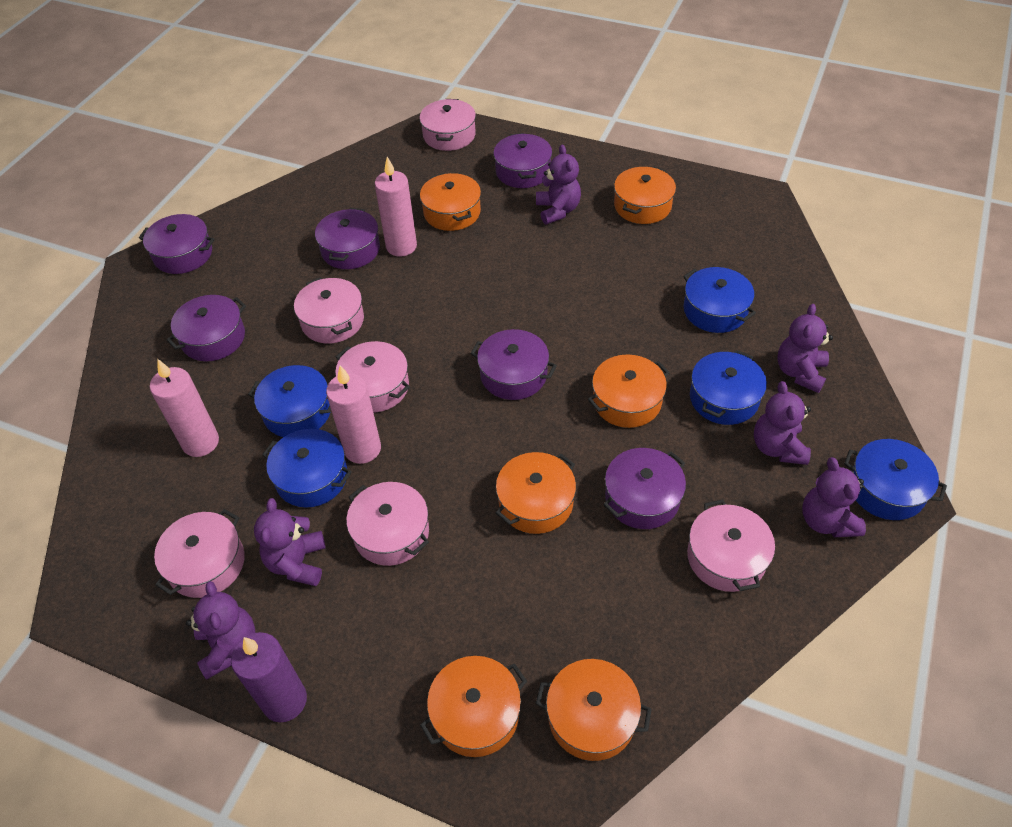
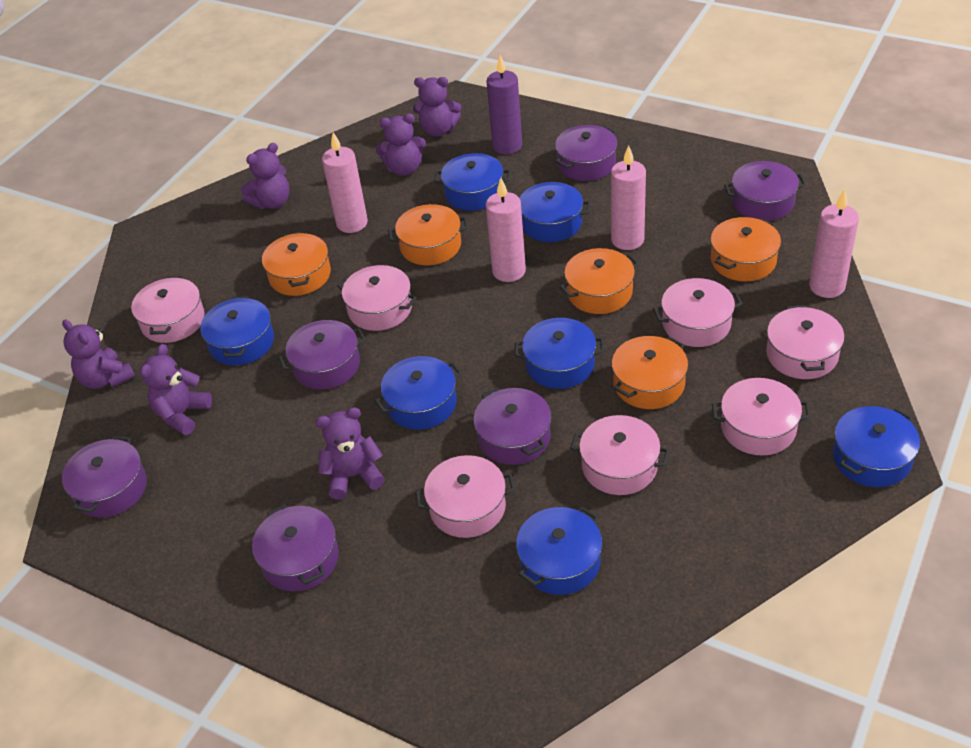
blue pot: 5 -> 7
orange pot: 6 -> 5
pink candle: 3 -> 4
pink pot: 6 -> 7

